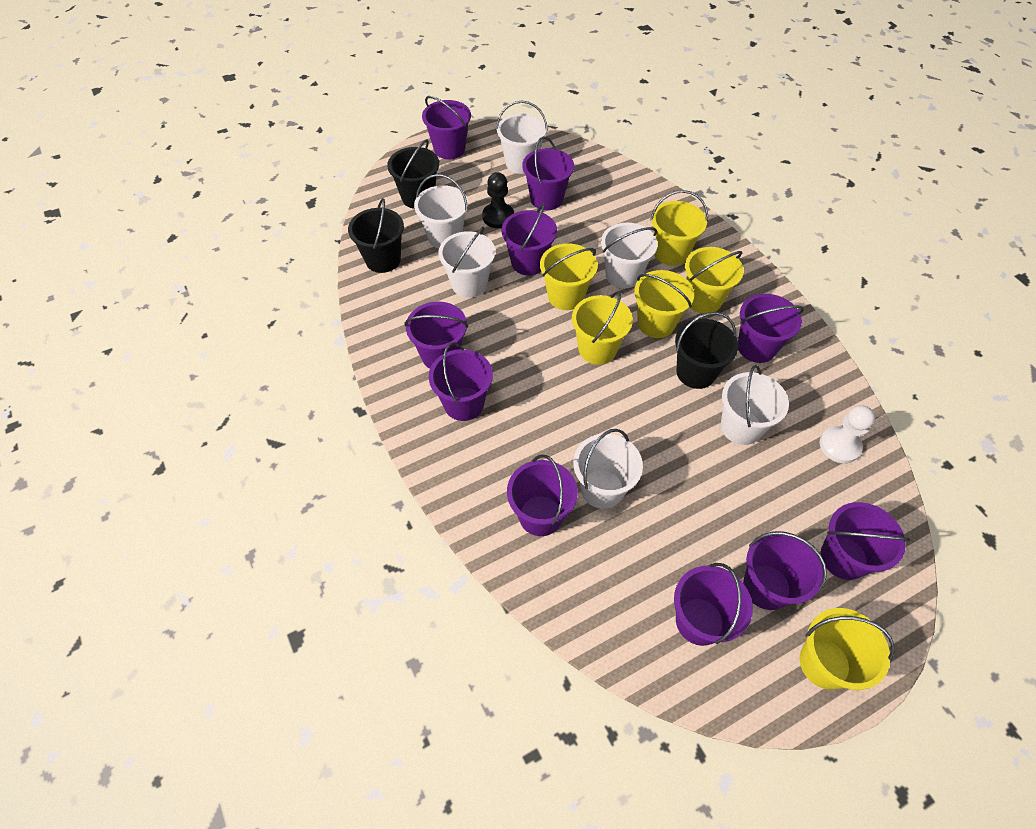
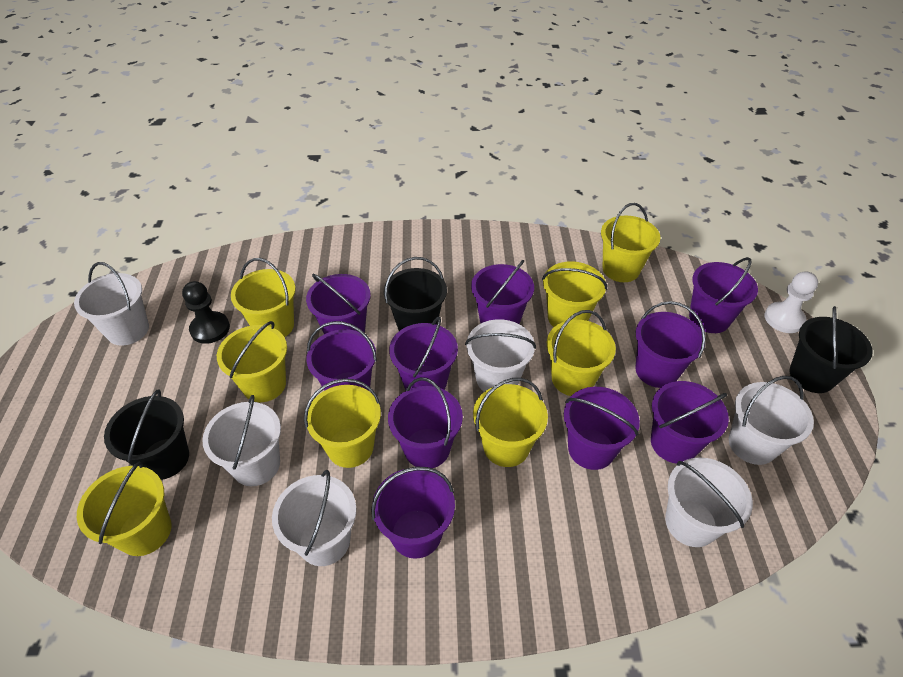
yellow bucket: 6 -> 8

